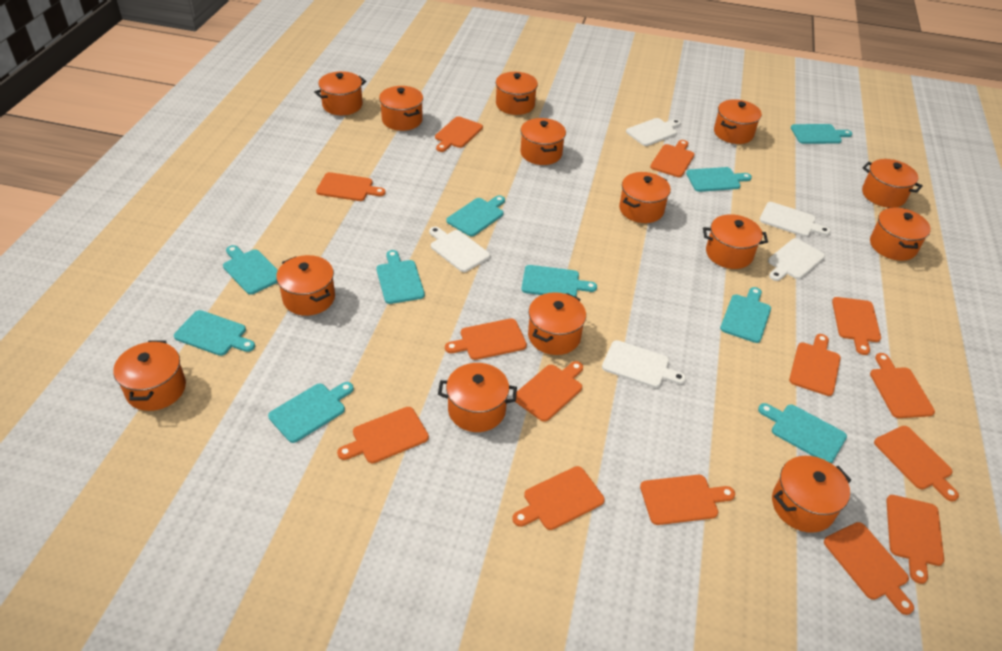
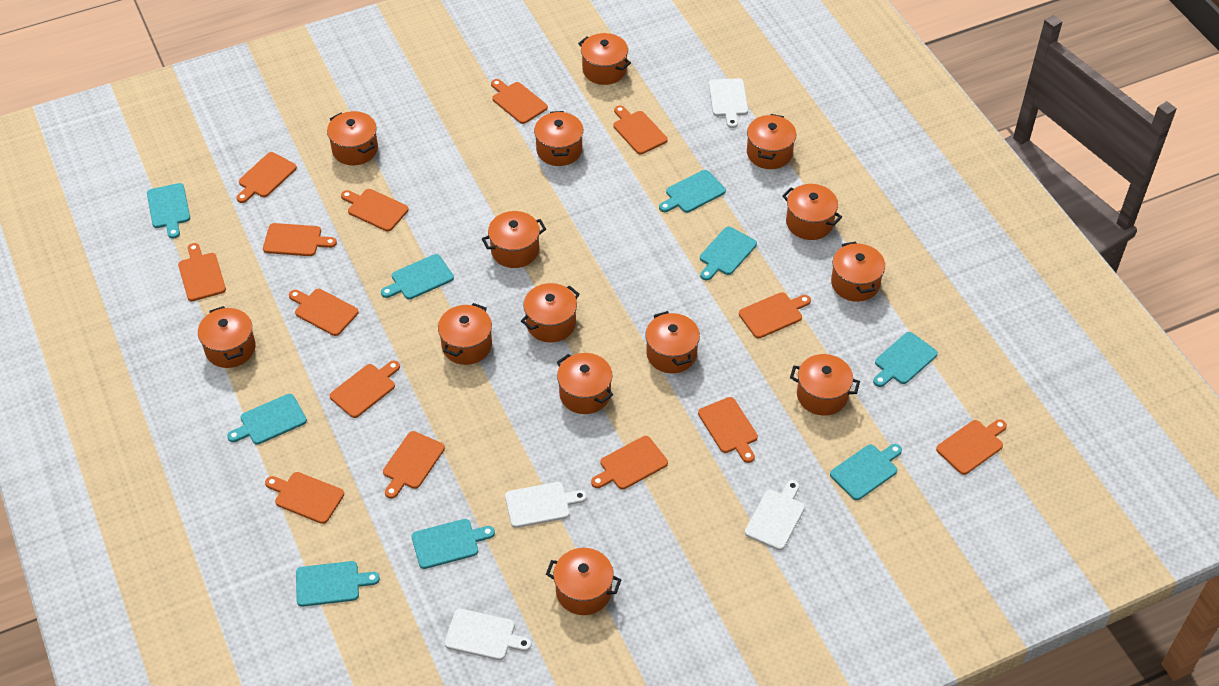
turquoise cutting board: 10 -> 9
white cutting board: 5 -> 4

